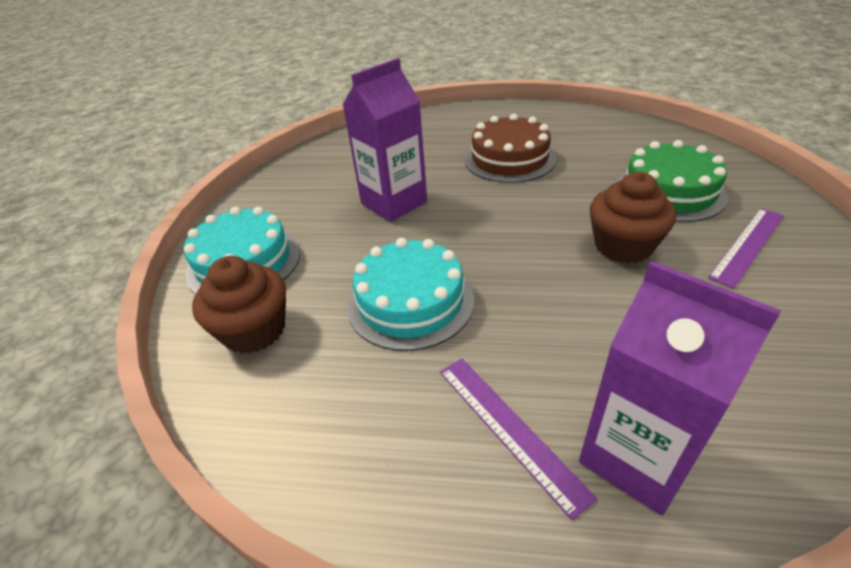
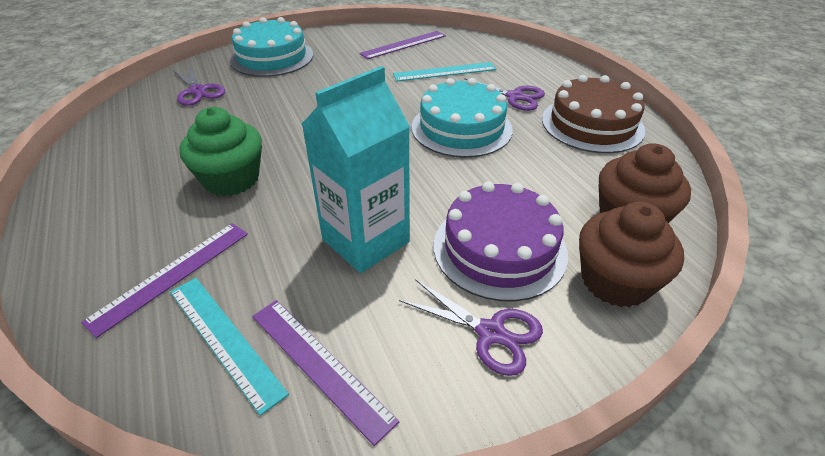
green cake: 1 -> 0
green cupcake: 0 -> 1
purple cake: 0 -> 1
purple carton: 2 -> 0
purple ruler: 2 -> 3
purple scissors: 0 -> 3
turquoise carton: 0 -> 1
turquoise ruler: 0 -> 2

